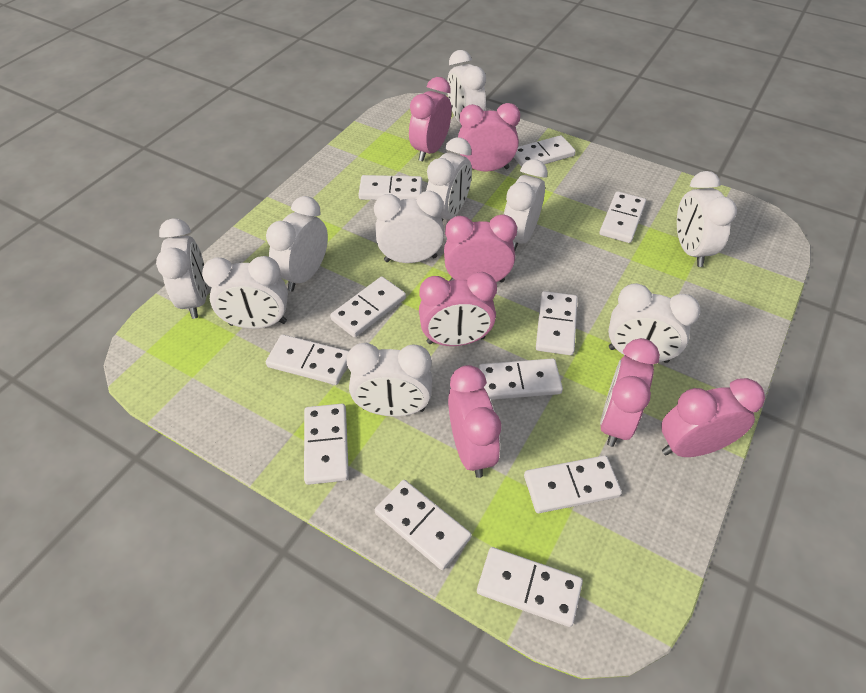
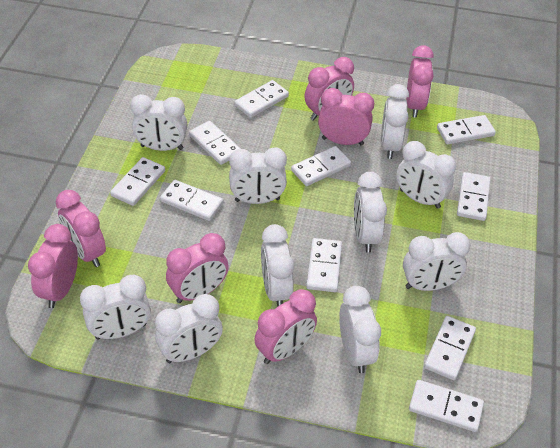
white domino: 11 -> 10

